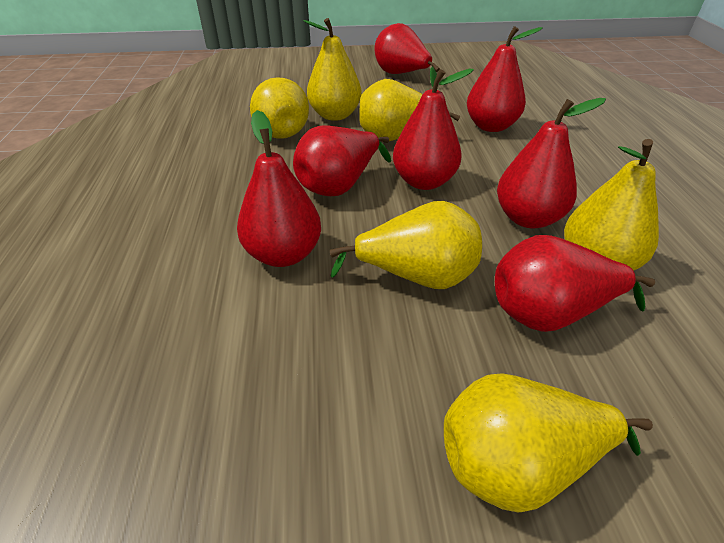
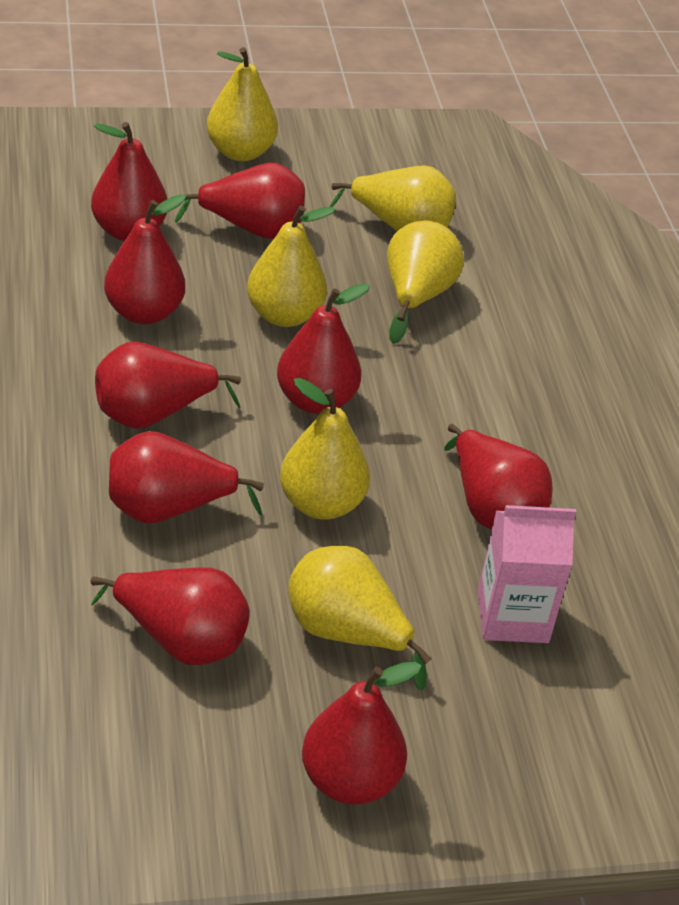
pink carton: 0 -> 1
red pear: 7 -> 9

